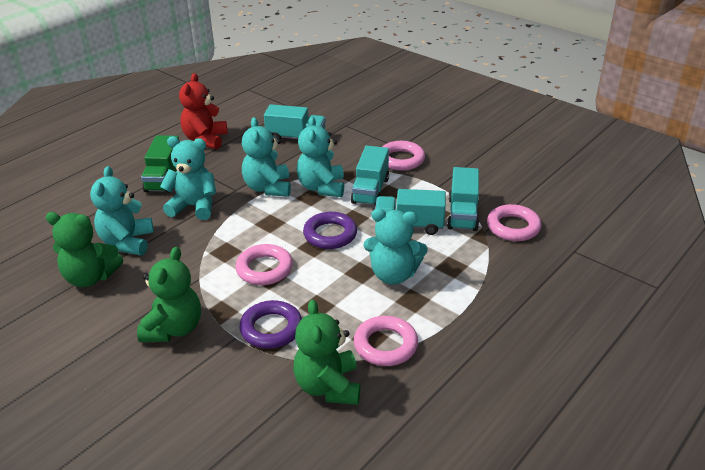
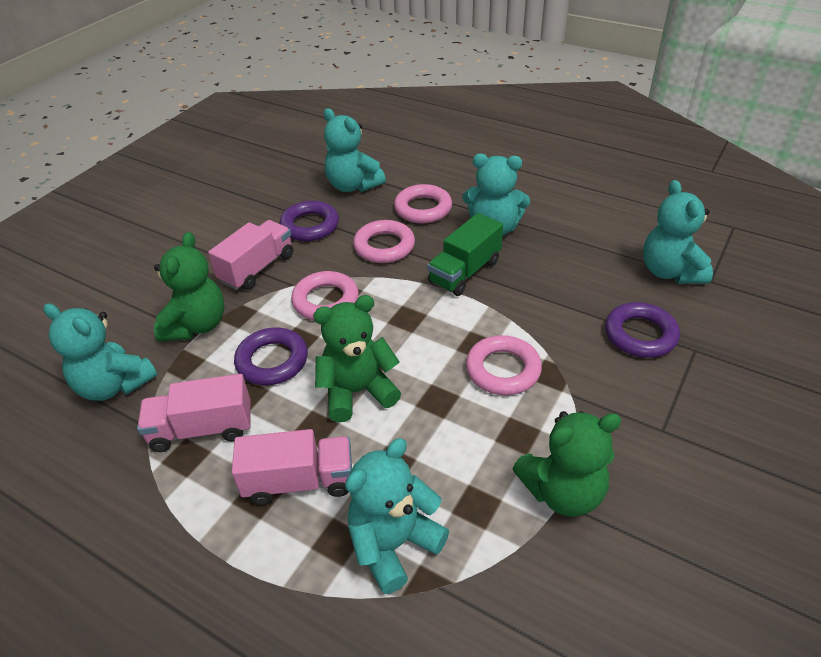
pink truck: 0 -> 3
purple ring: 2 -> 3
red teddy bear: 1 -> 0
turquoise truck: 4 -> 0

